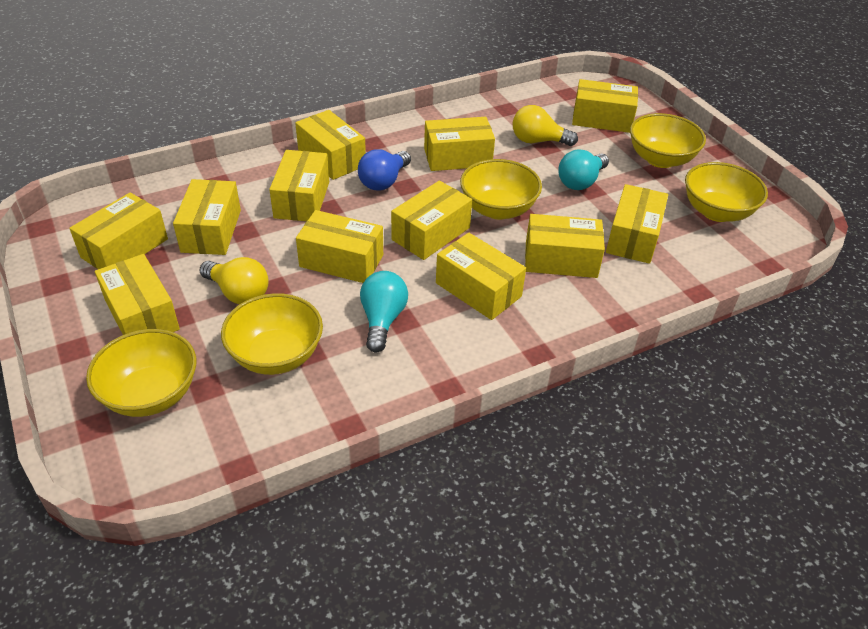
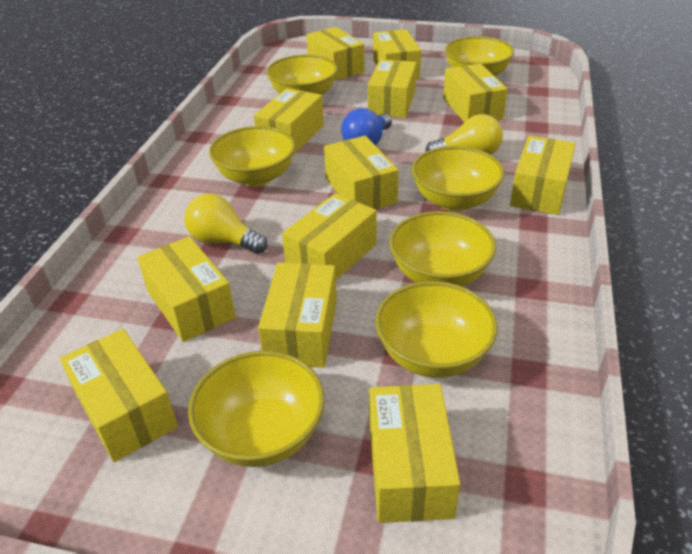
turquoise light bulb: 2 -> 0
yellow bowl: 5 -> 7

